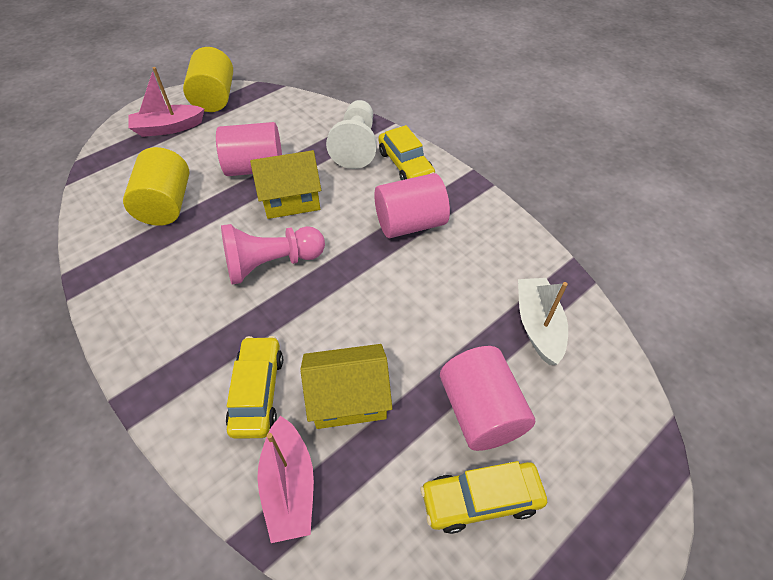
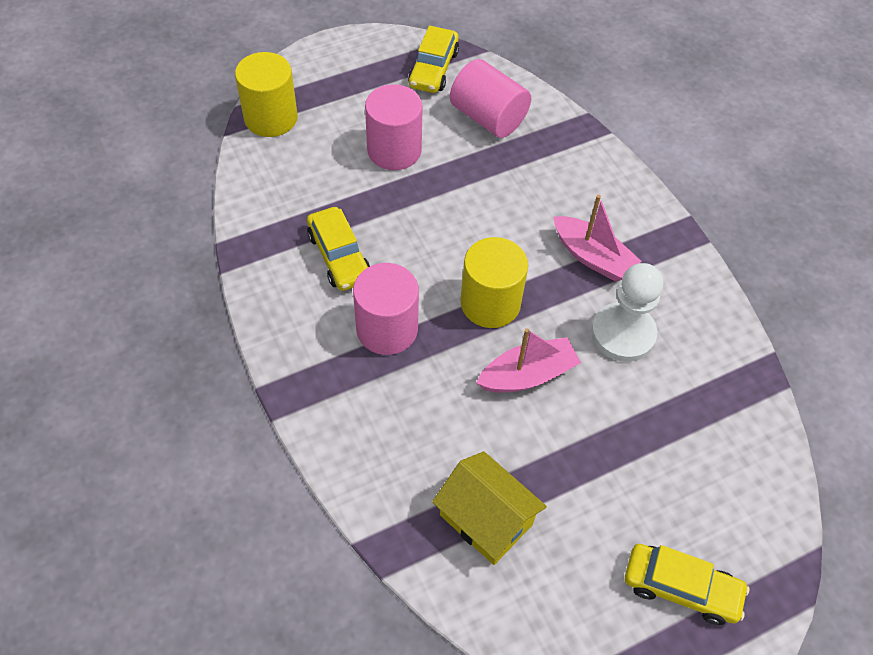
pink pawn: 1 -> 0
white boat: 1 -> 0
yellow house: 2 -> 1

